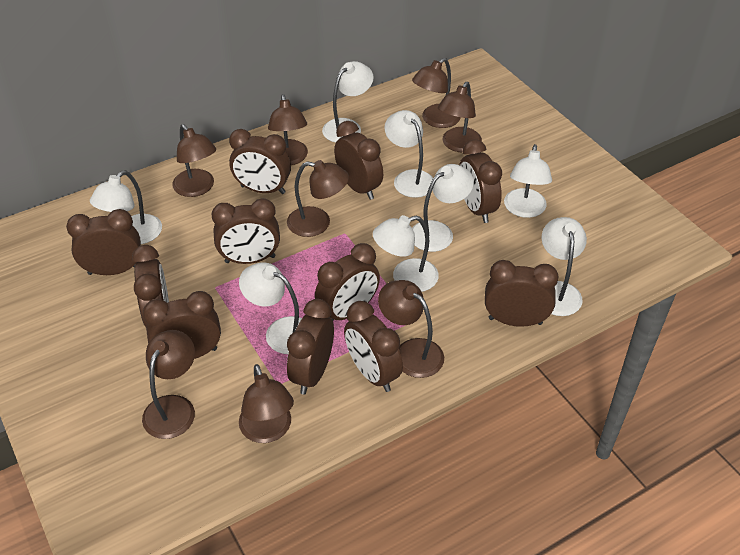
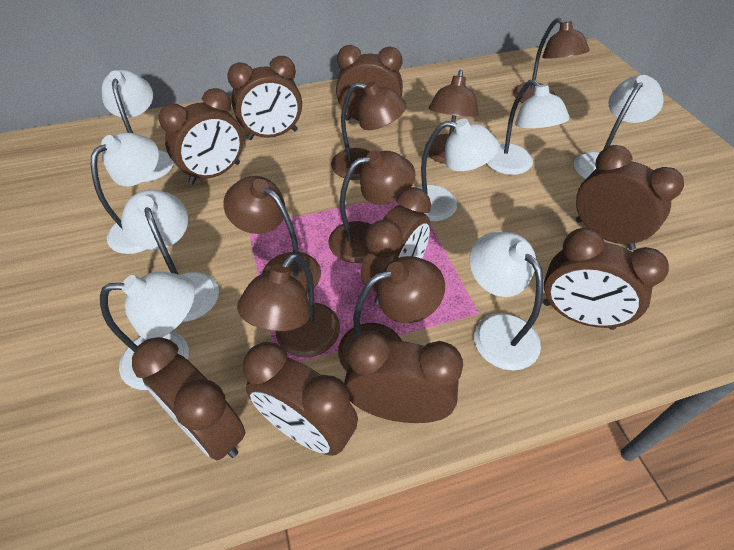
brown clock: 11 -> 9
brown lamp: 8 -> 7

